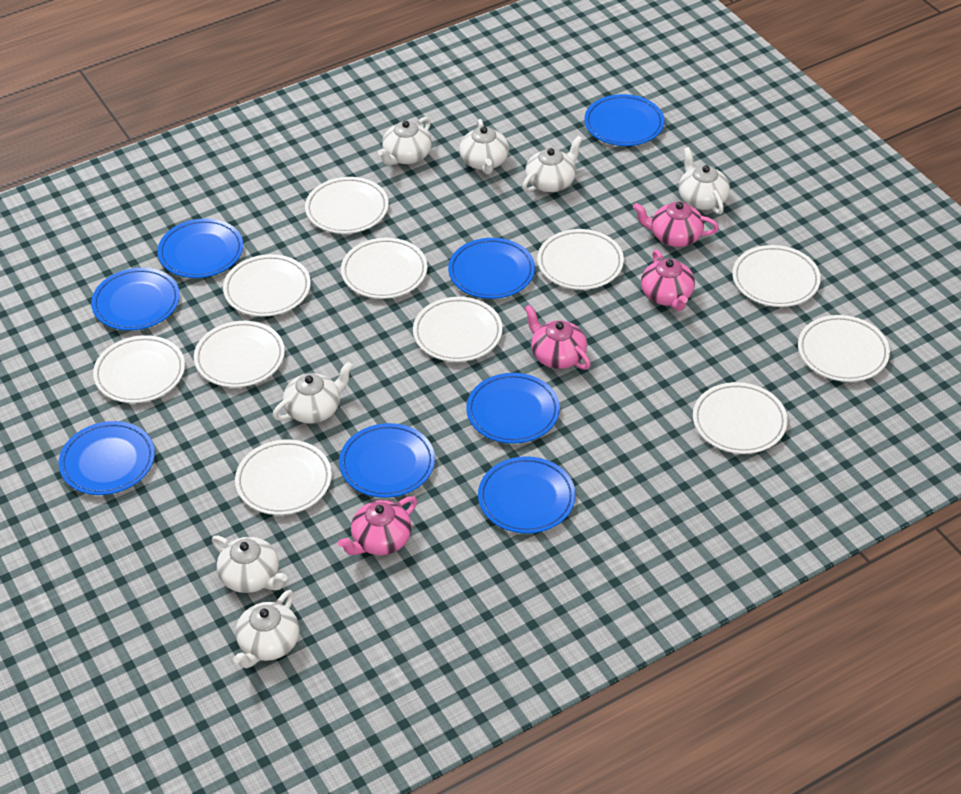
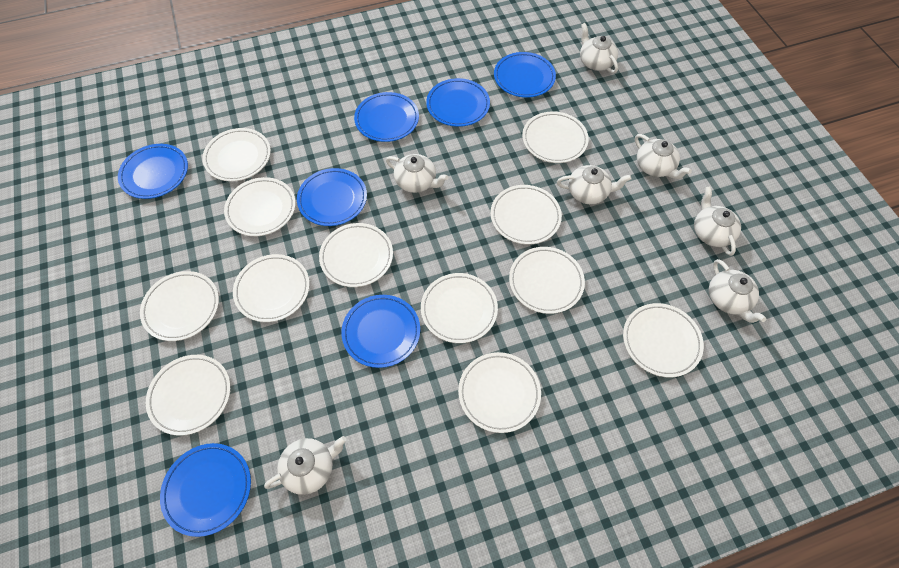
blue plate: 8 -> 7
pink teapot: 4 -> 0
white plate: 11 -> 12

